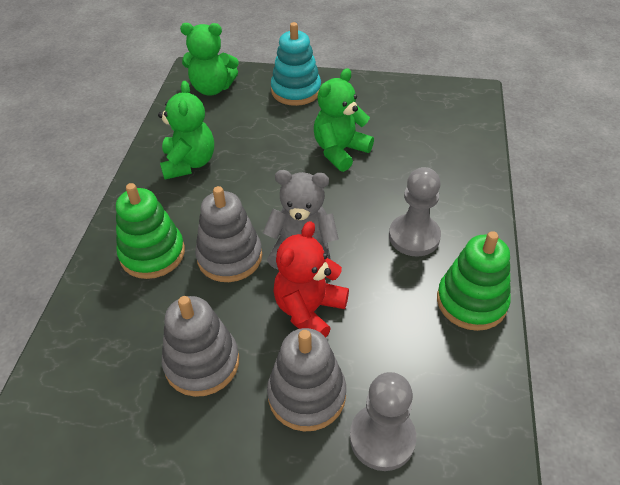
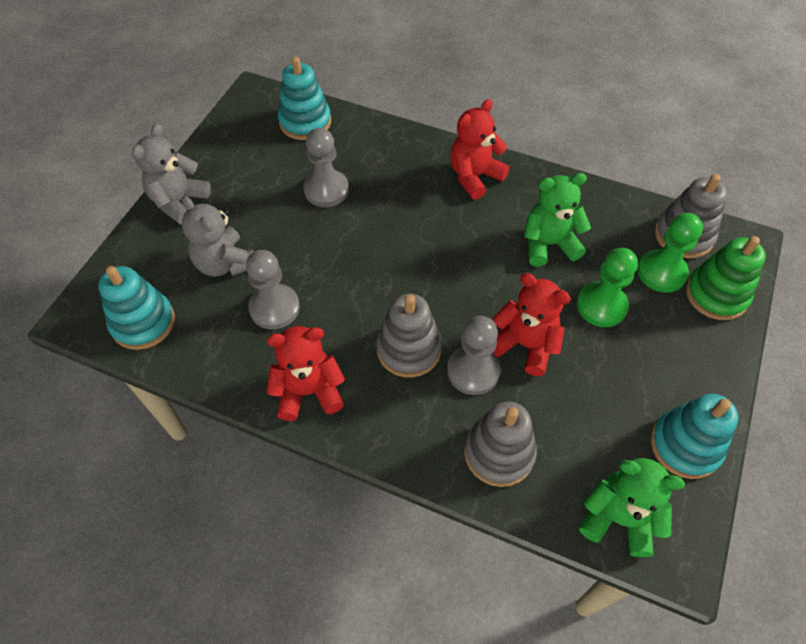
green pawn: 0 -> 2
green stacking toy: 2 -> 1
green teddy bear: 3 -> 2
grey pawn: 2 -> 3
grey teddy bear: 1 -> 2
red teddy bear: 1 -> 3
turquoise stacking toy: 1 -> 3

